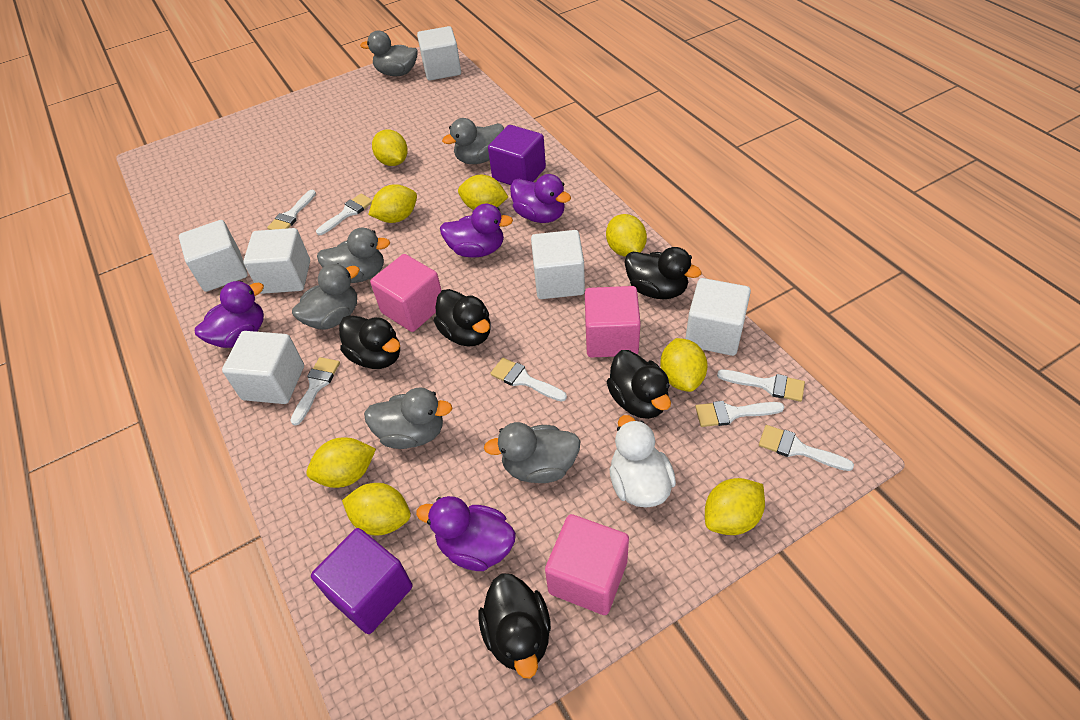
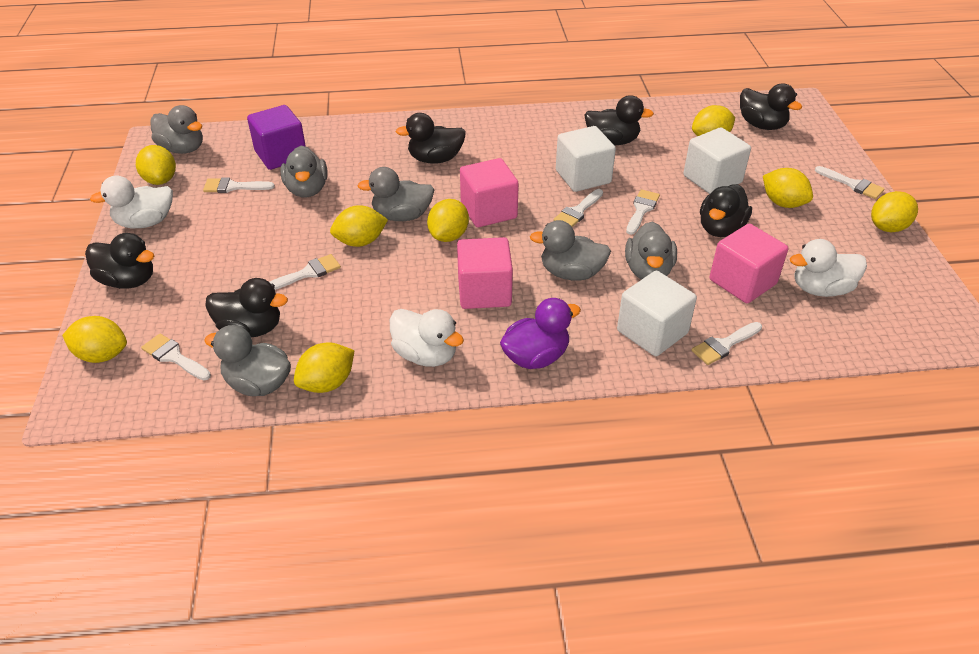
black duck: 5 -> 6
purple cube: 2 -> 1
purple duck: 4 -> 1
white cube: 6 -> 3
white duck: 1 -> 3

